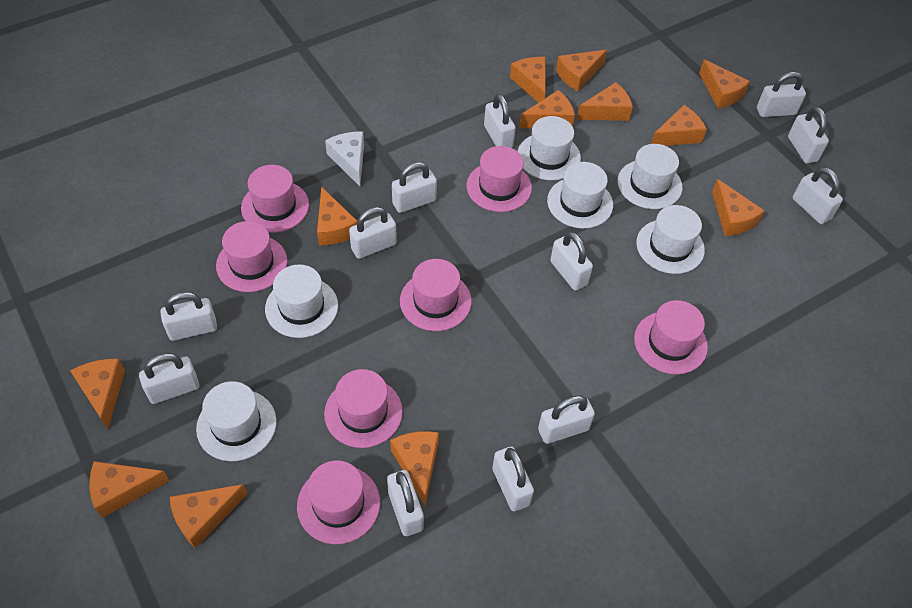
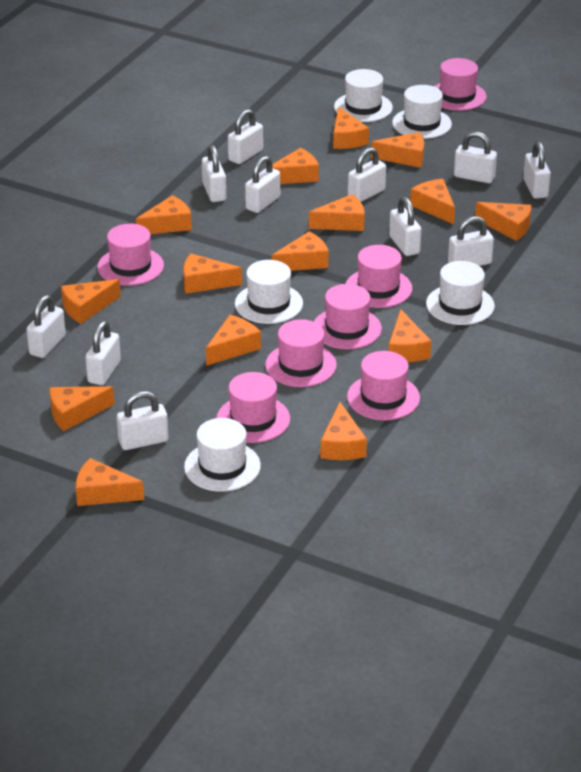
orange cheese: 12 -> 15
white cheese: 1 -> 0
white hat: 6 -> 5
white padlock: 12 -> 11

